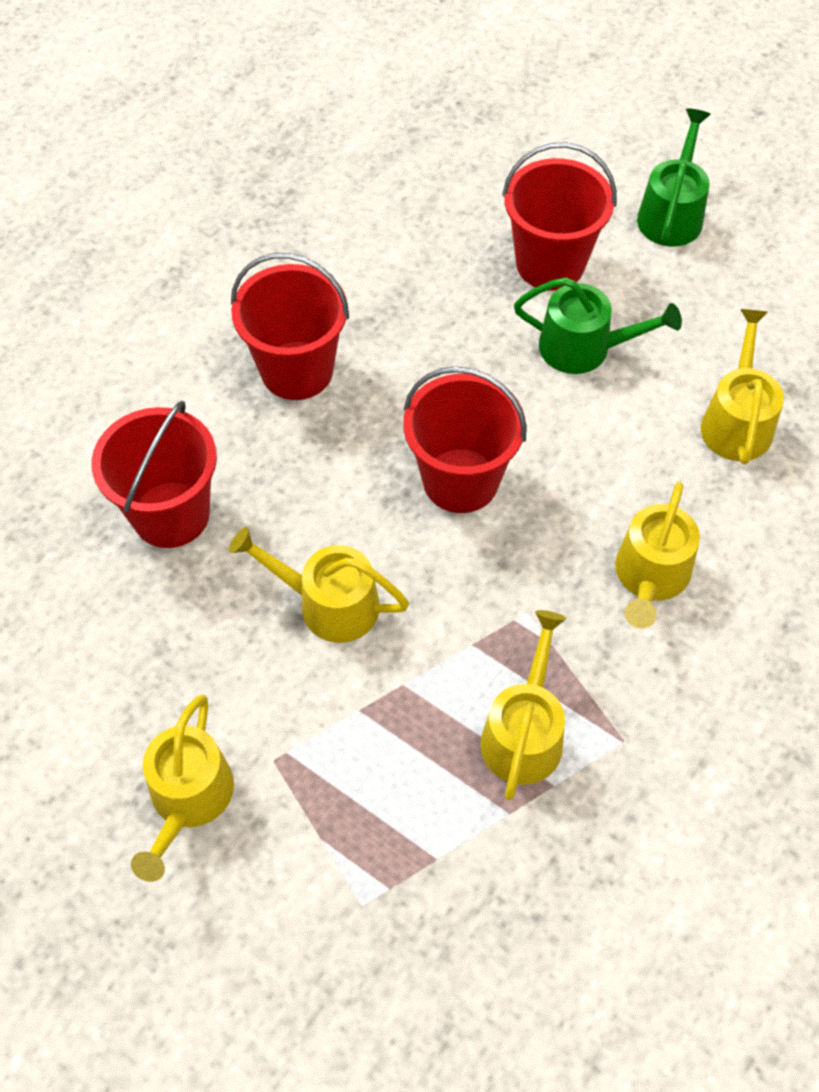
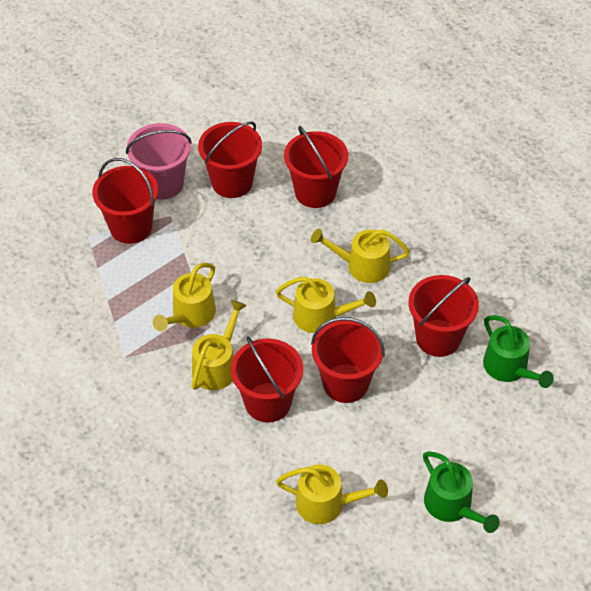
pink bucket: 0 -> 1
red bucket: 4 -> 6

